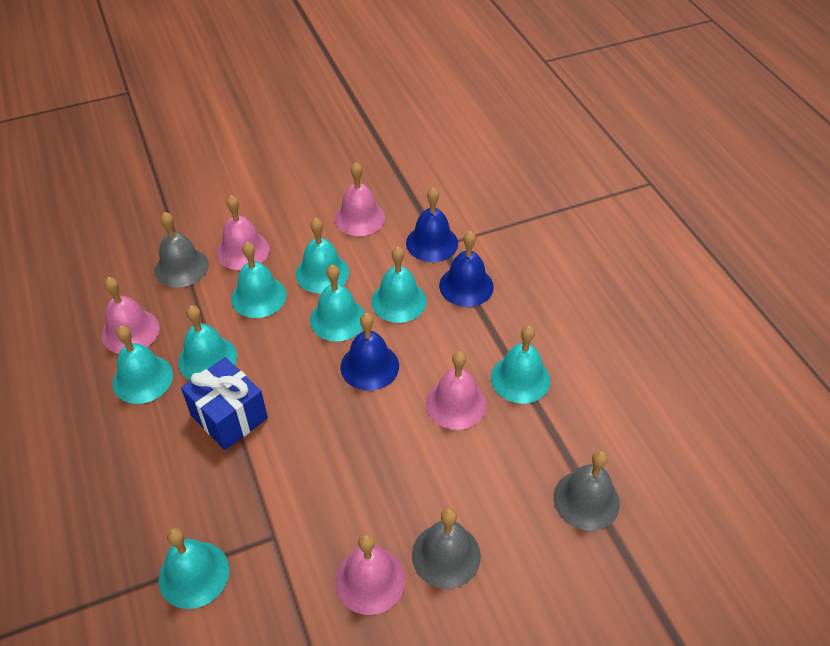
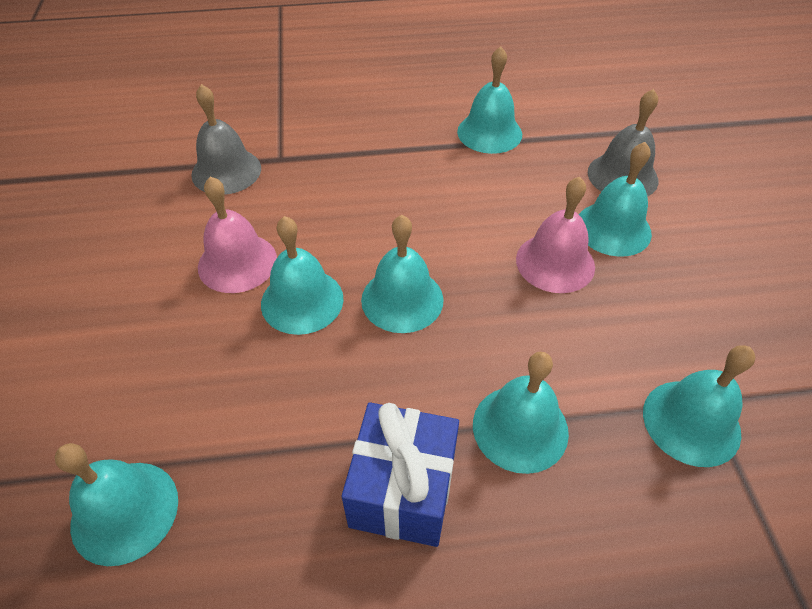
blue bell: 3 -> 0
grey bell: 3 -> 2
pink bell: 5 -> 2
turquoise bell: 8 -> 7

